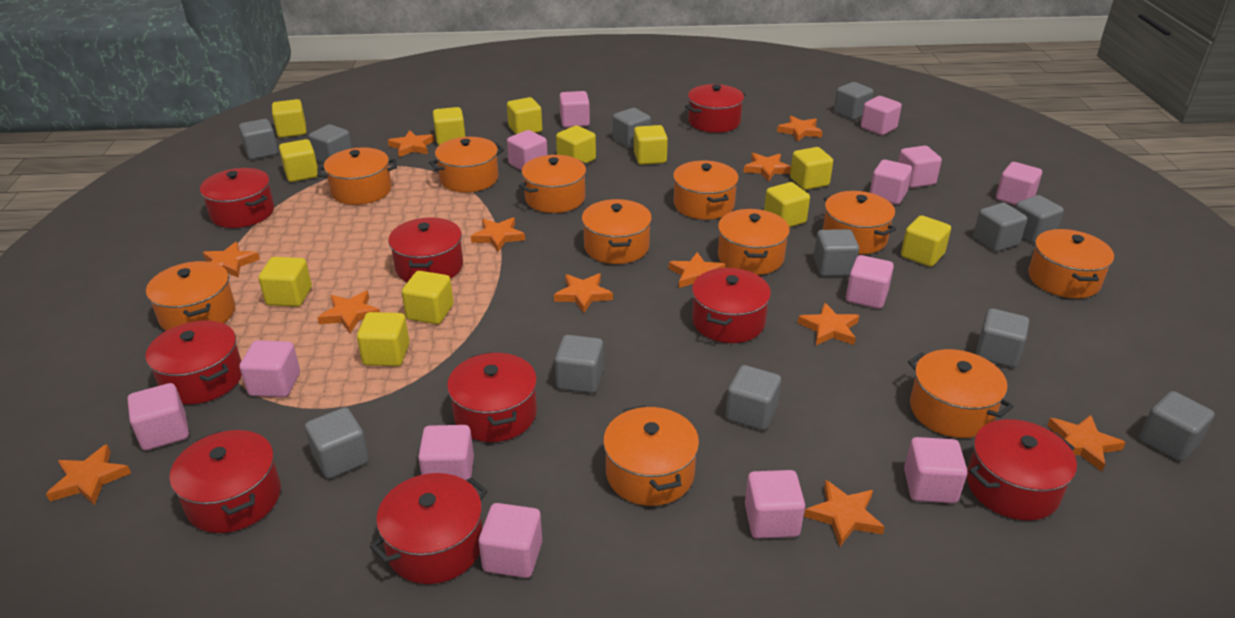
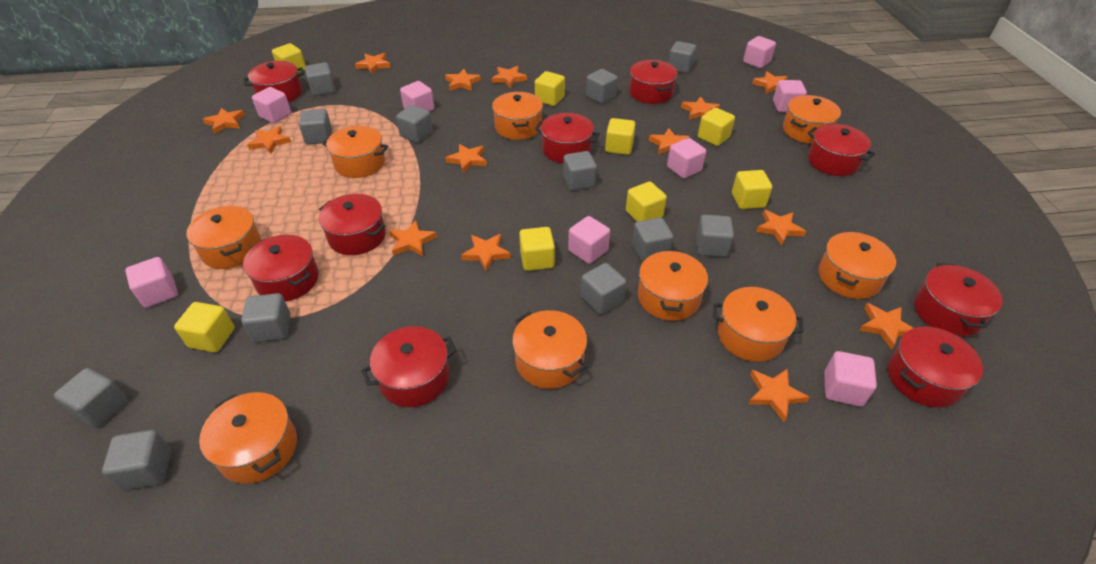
orange pot: 11 -> 9
orange star: 12 -> 14
pink cube: 13 -> 8
yellow cube: 12 -> 8

